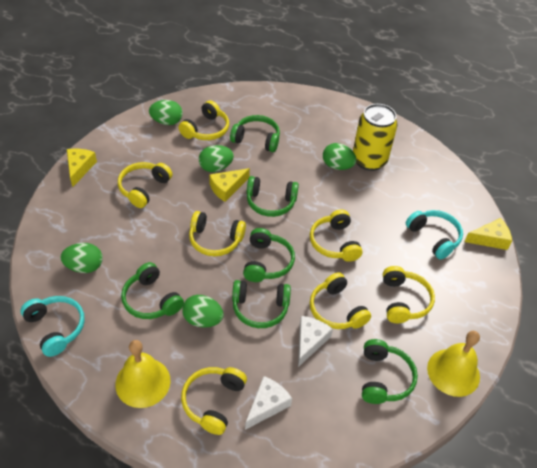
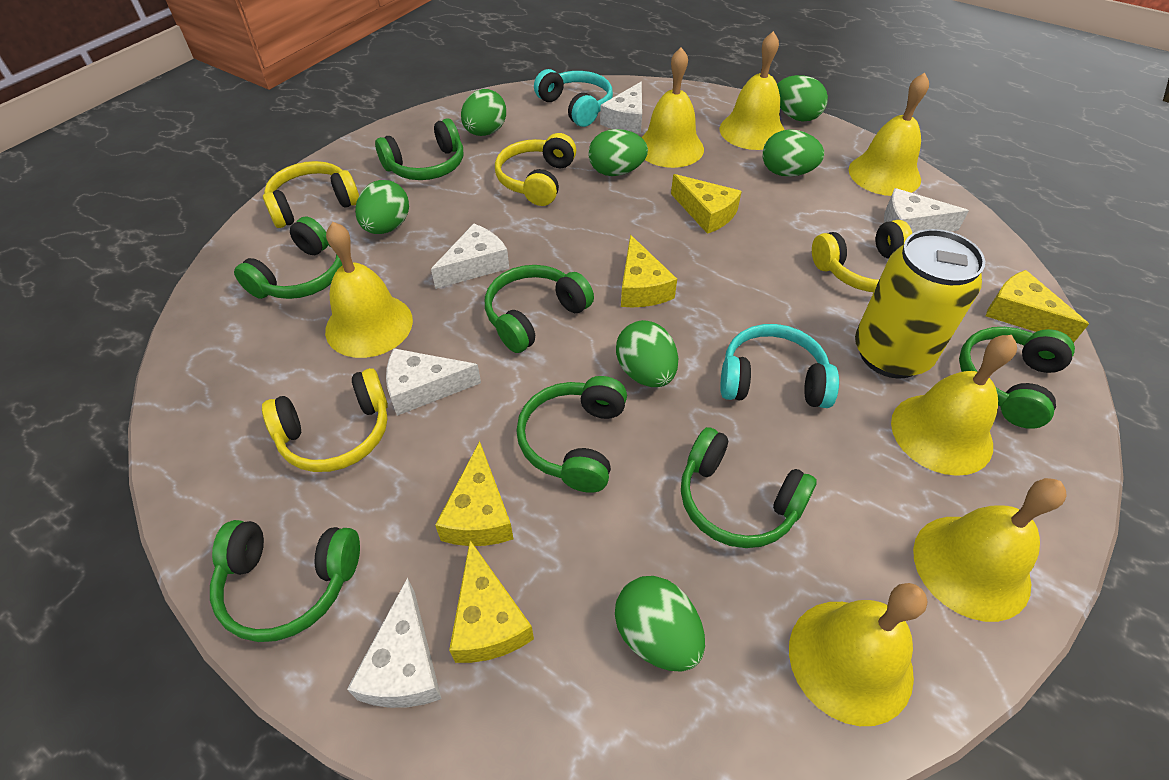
green egg: 5 -> 7
green headphones: 6 -> 7
white cheese: 2 -> 5
yellow bell: 2 -> 7
yellow cheese: 3 -> 5
yellow headphones: 7 -> 4

